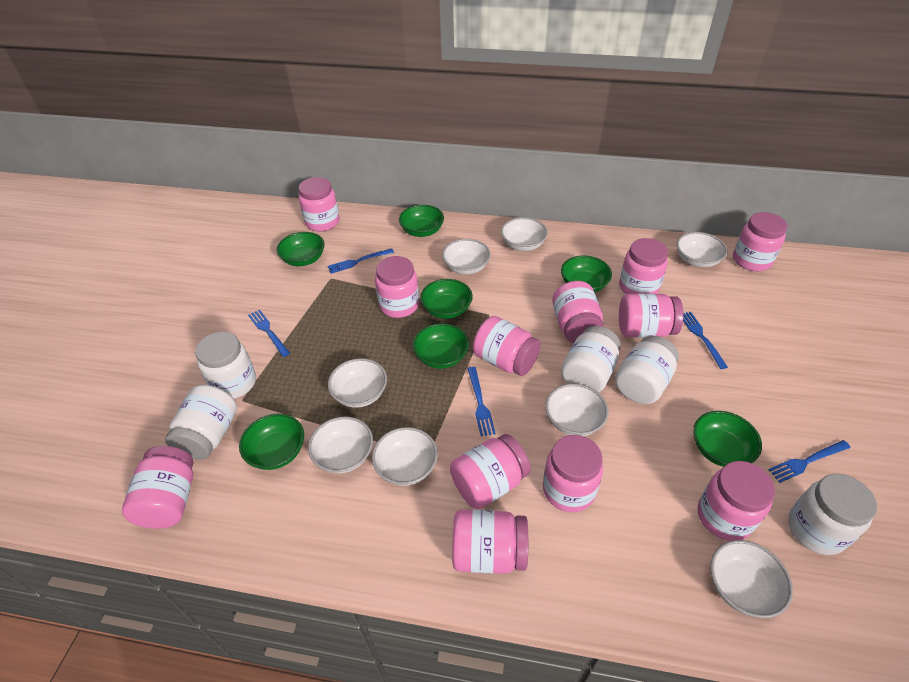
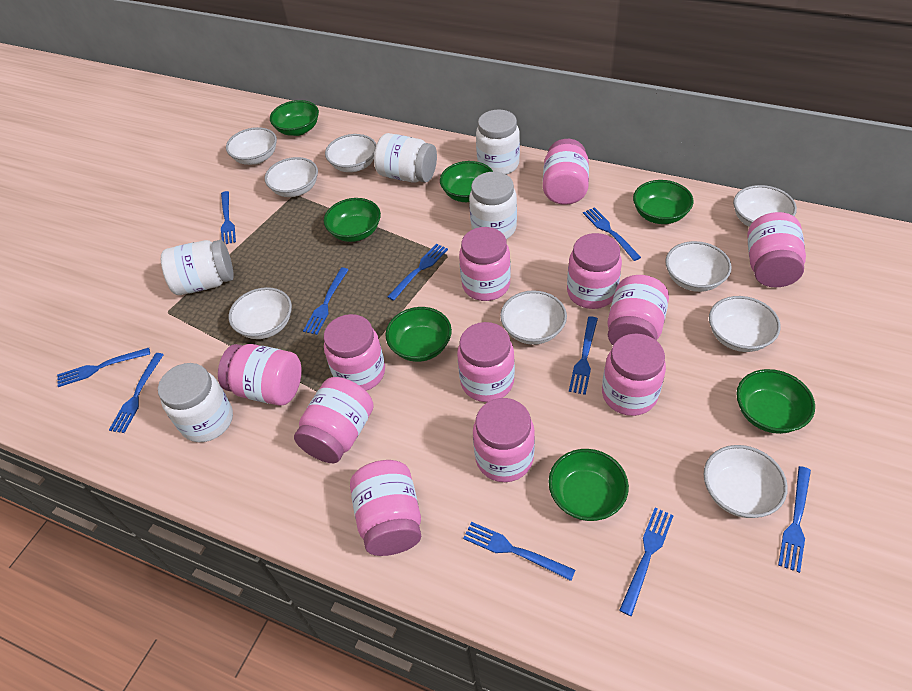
blue fork: 5 -> 10
white bowl: 8 -> 9

